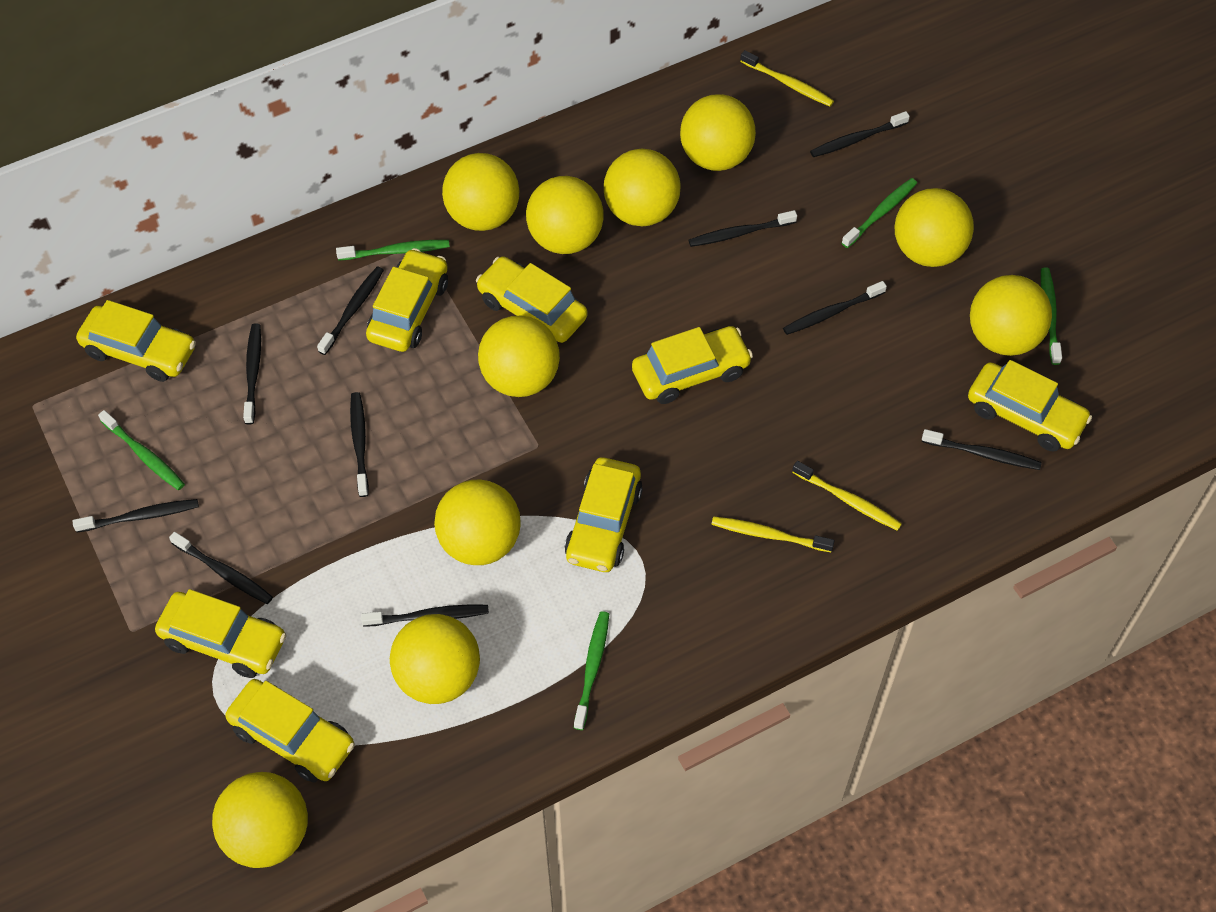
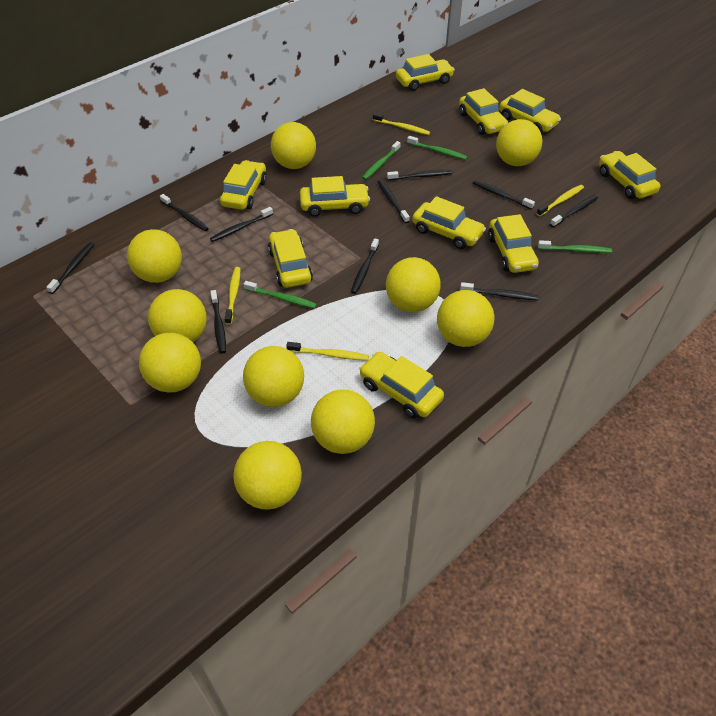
green toothbrush: 5 -> 4
yellow car: 8 -> 10
yellow toothbrush: 3 -> 4

